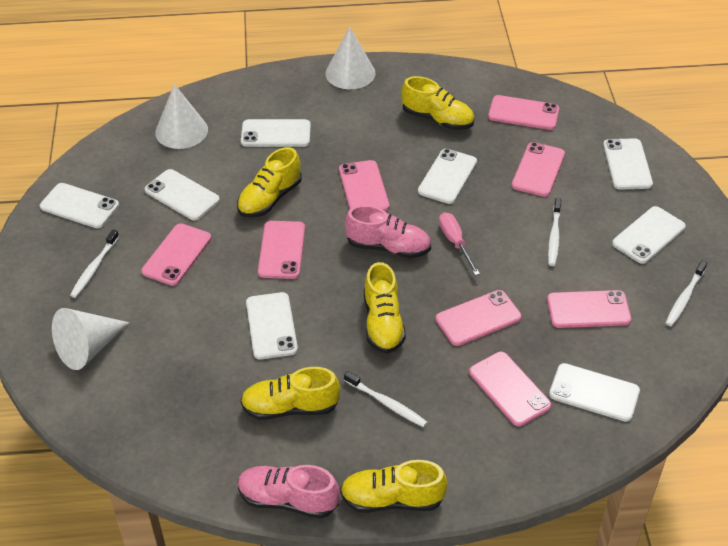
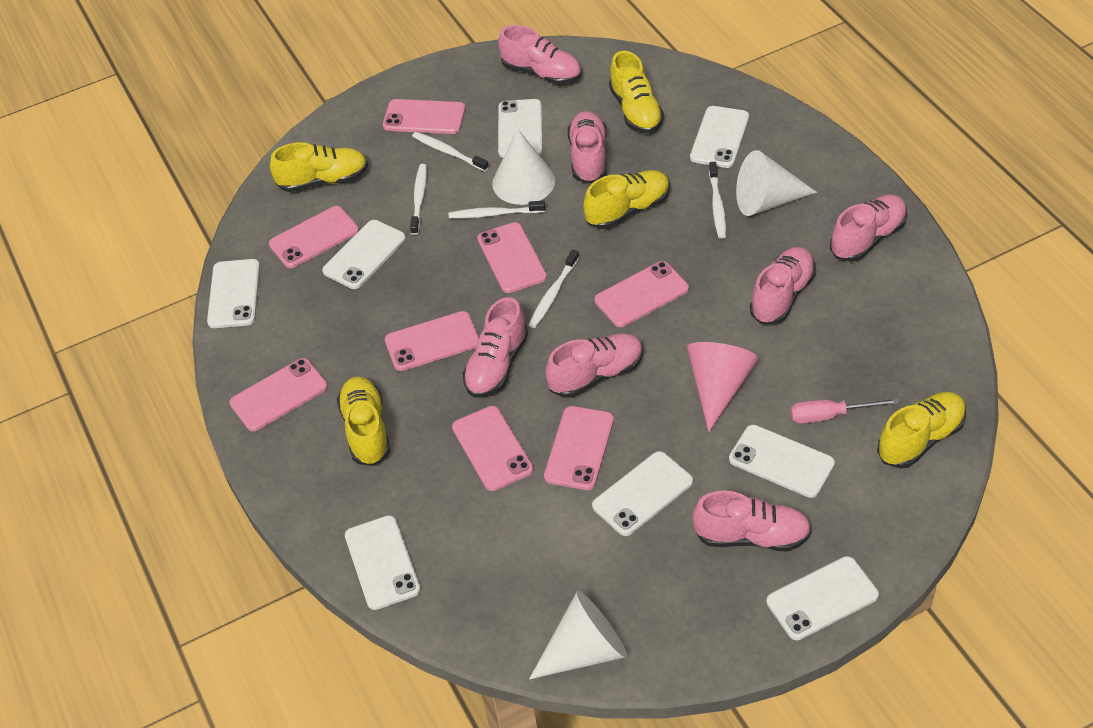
pink cone: 0 -> 1
pink shoe: 2 -> 7
white toothbrush: 4 -> 5

